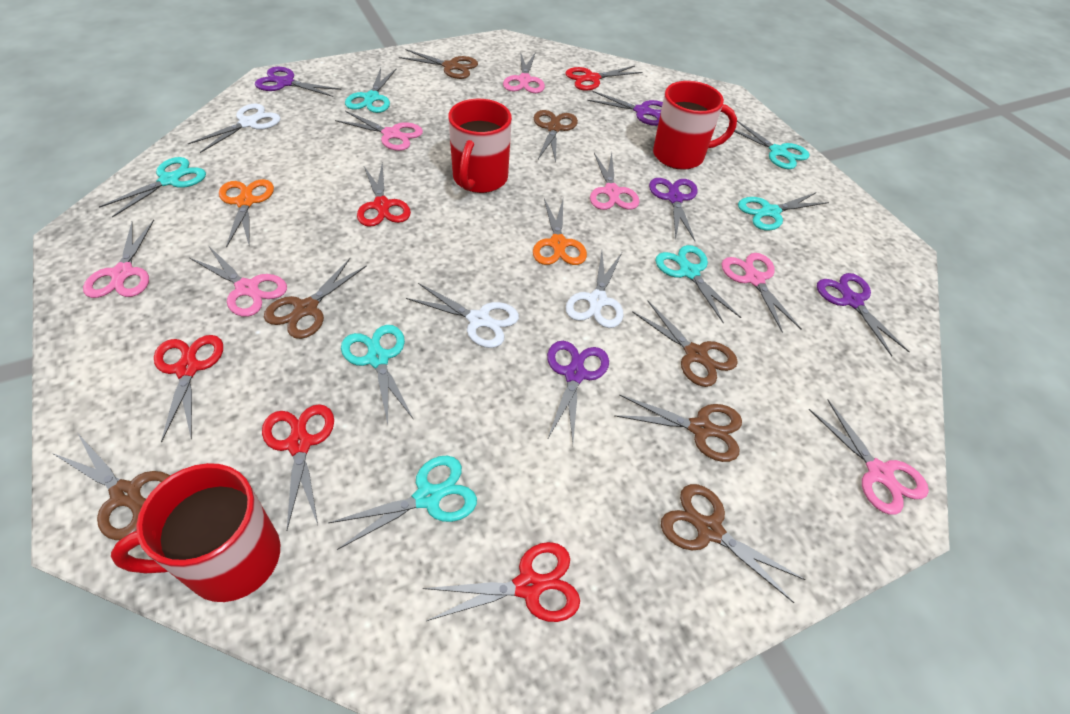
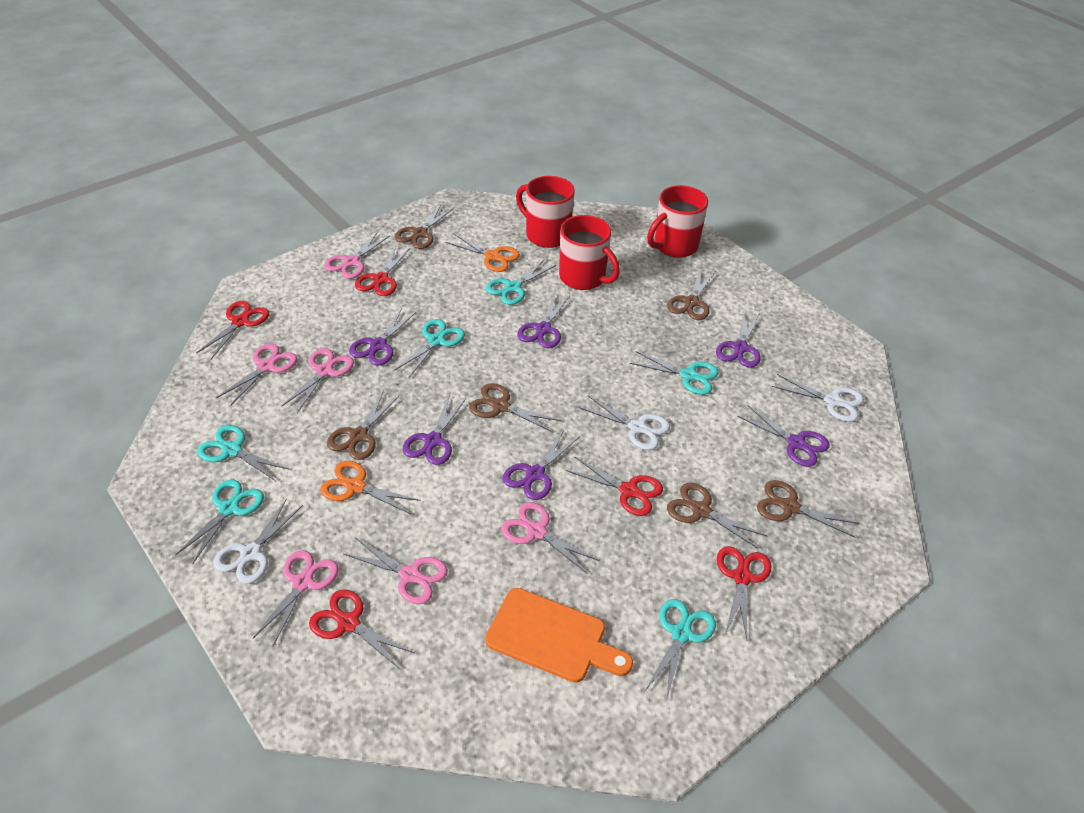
brown scissors: 7 -> 6
orange cutting board: 0 -> 1
pink scissors: 7 -> 6
purple scissors: 5 -> 6
turquoise scissors: 7 -> 6

